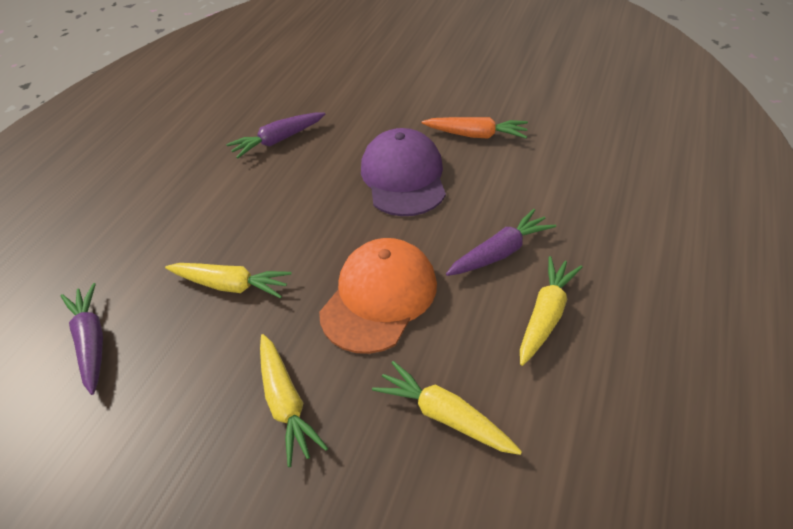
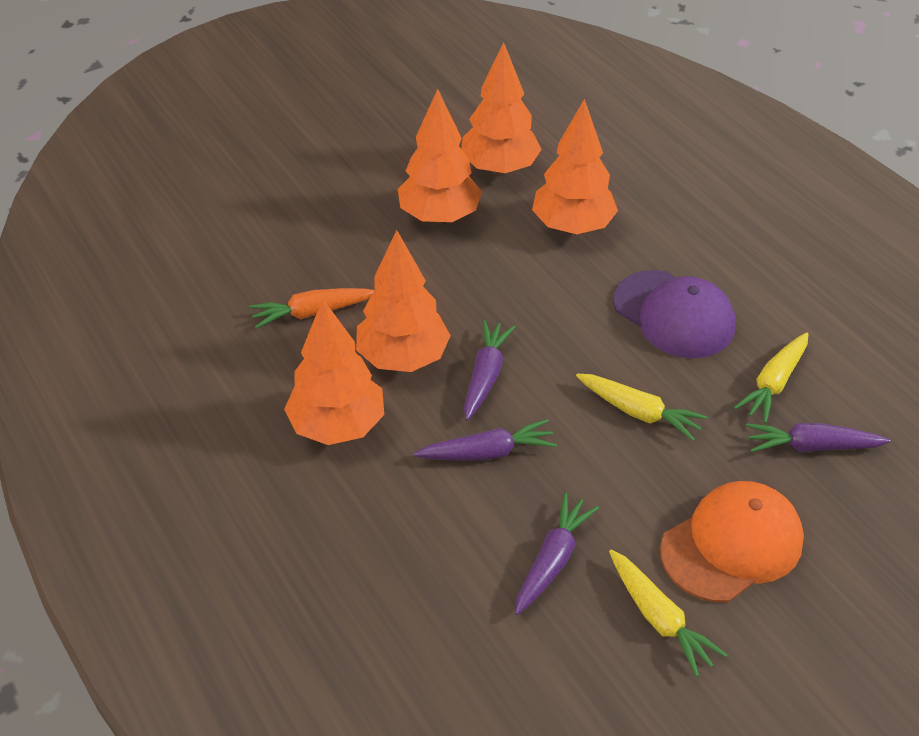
orange tree: 0 -> 5
purple carrot: 3 -> 4
yellow carrot: 4 -> 3

